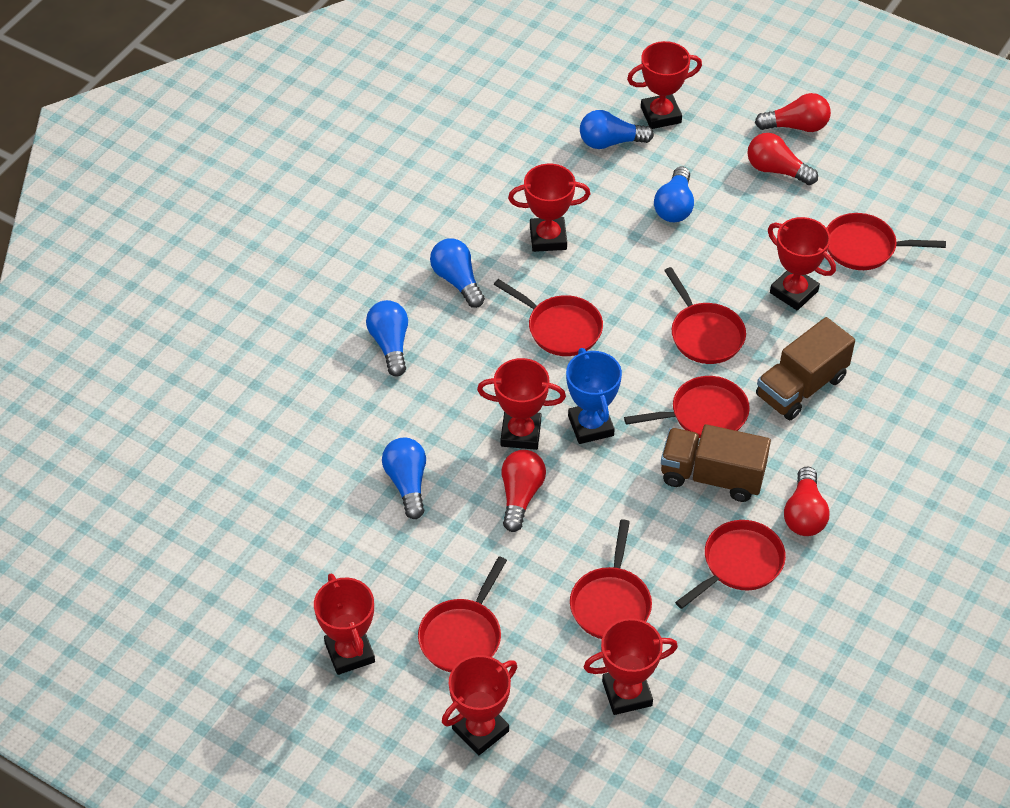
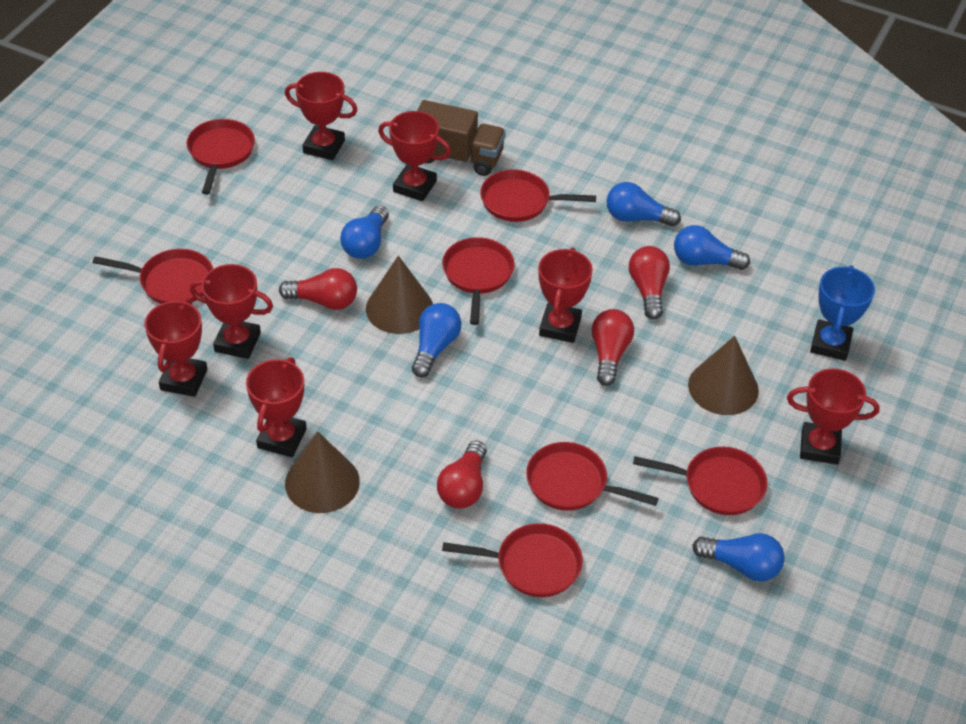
brown cone: 0 -> 3
brown truck: 2 -> 1

